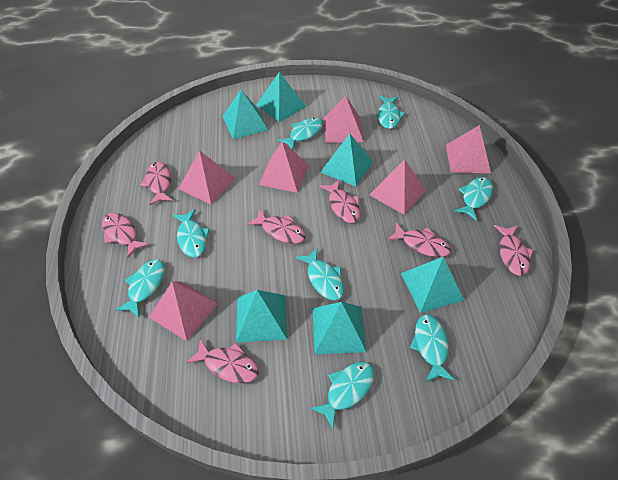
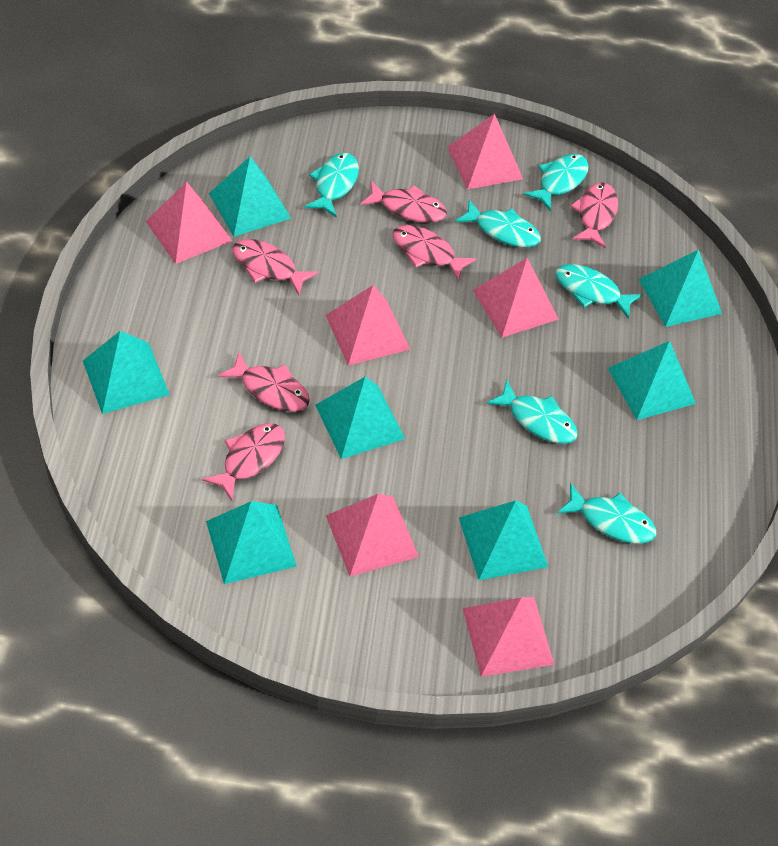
pink fish: 7 -> 6
turquoise fish: 8 -> 6
turquoise pyramid: 6 -> 7

